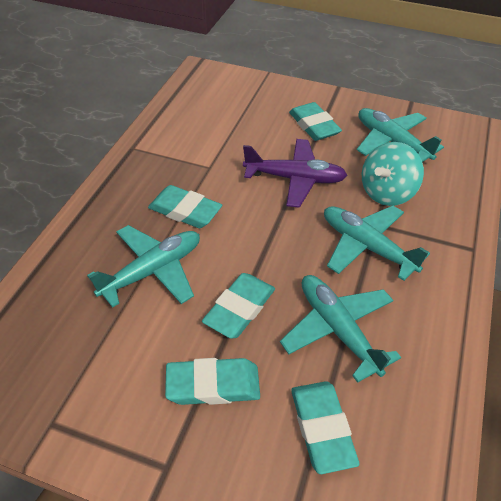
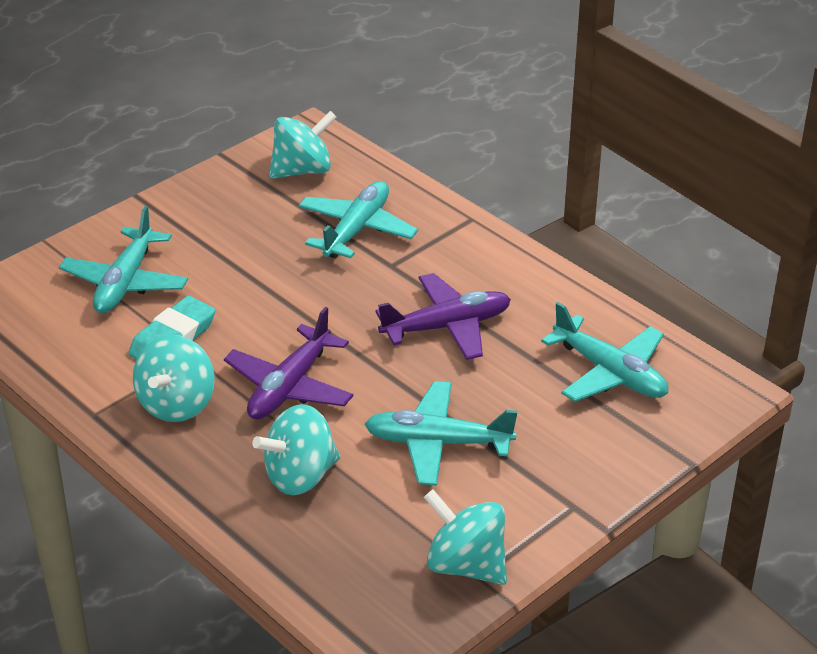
purple plane: 1 -> 2
turquoise eraser: 5 -> 1
turquoise spinning top: 1 -> 4

